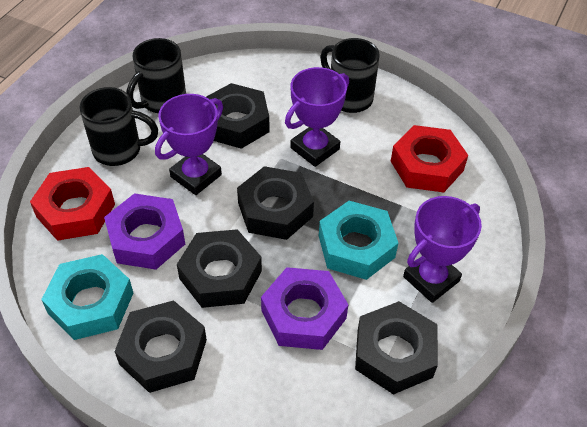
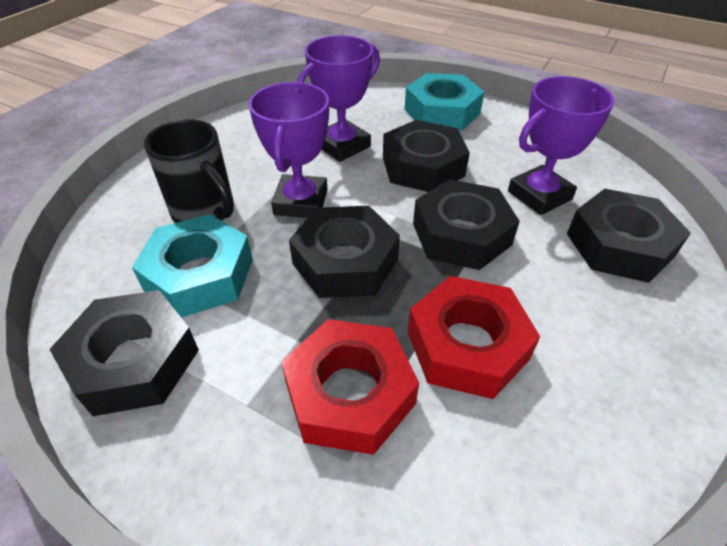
black mug: 3 -> 1
purple nut: 2 -> 0

